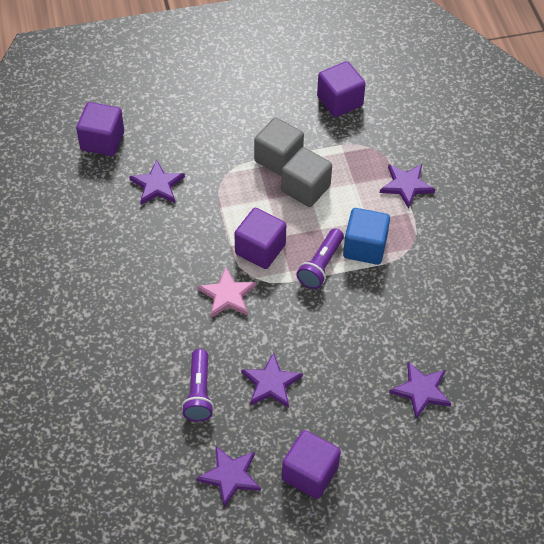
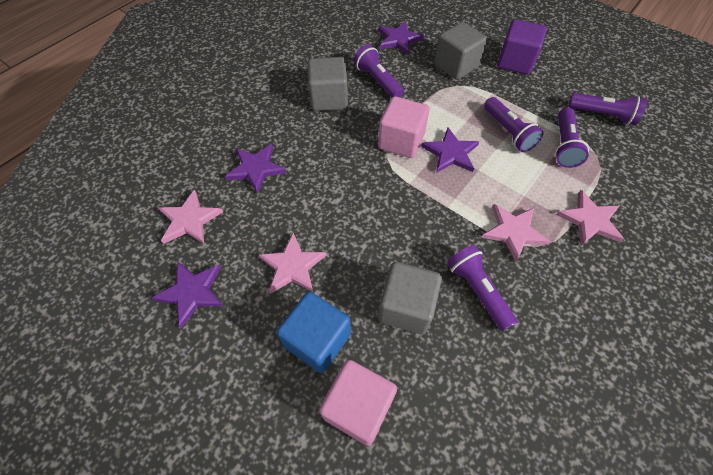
grey cube: 2 -> 3
pink cube: 0 -> 2
pink star: 1 -> 4
purple cube: 4 -> 1
purple flashlight: 2 -> 5
purple star: 5 -> 4

